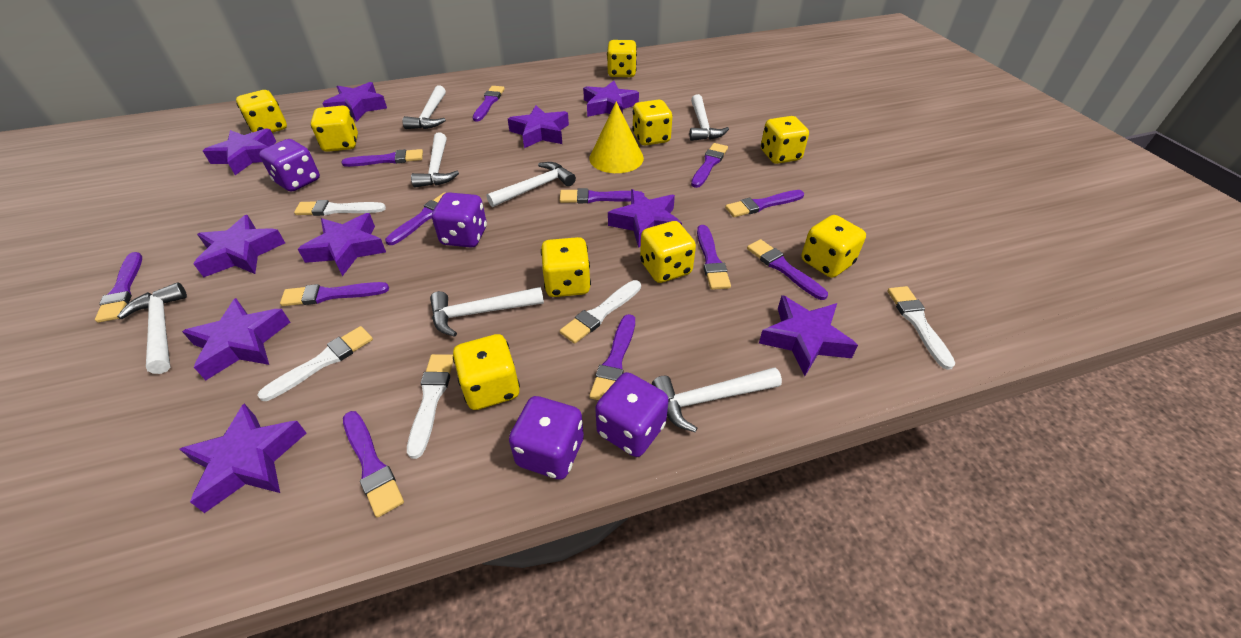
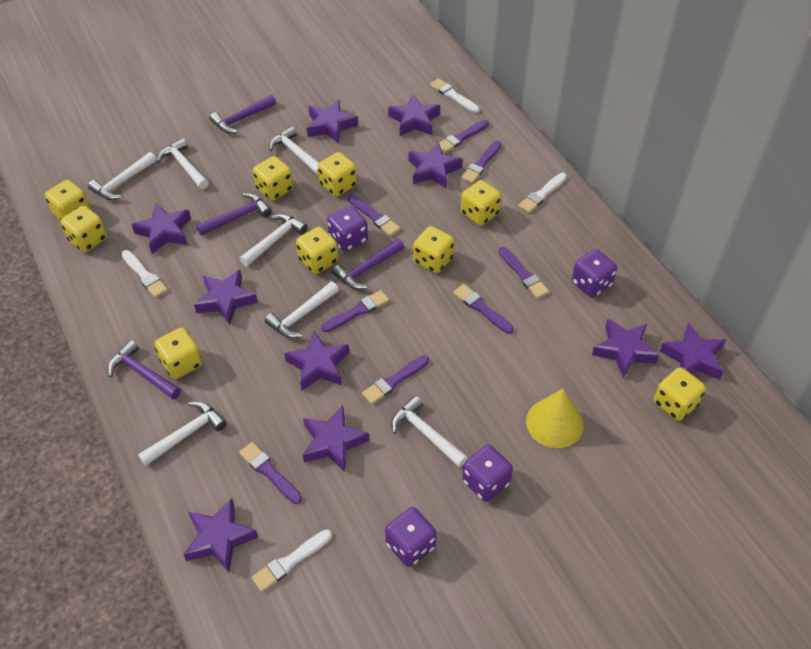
purple brush: 12 -> 8
purple hammer: 0 -> 4
white brush: 5 -> 4

